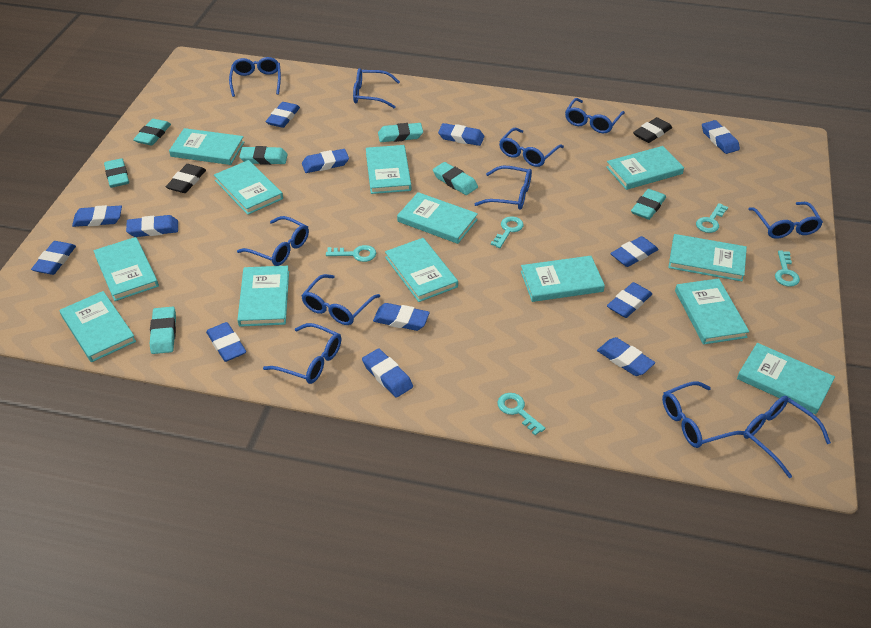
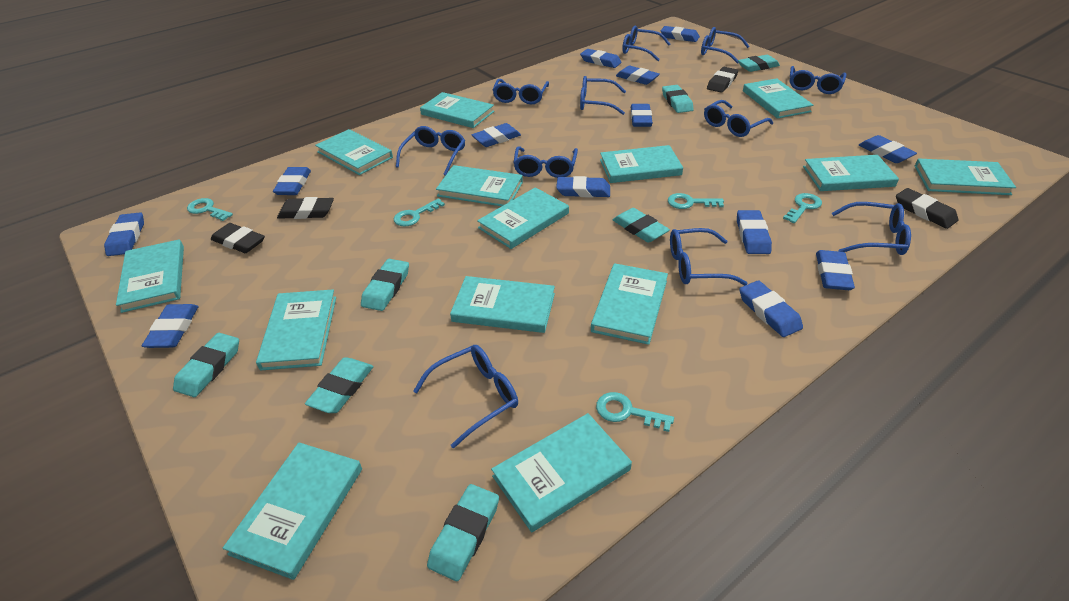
black eraser: 2 -> 4
turquoise book: 13 -> 14

